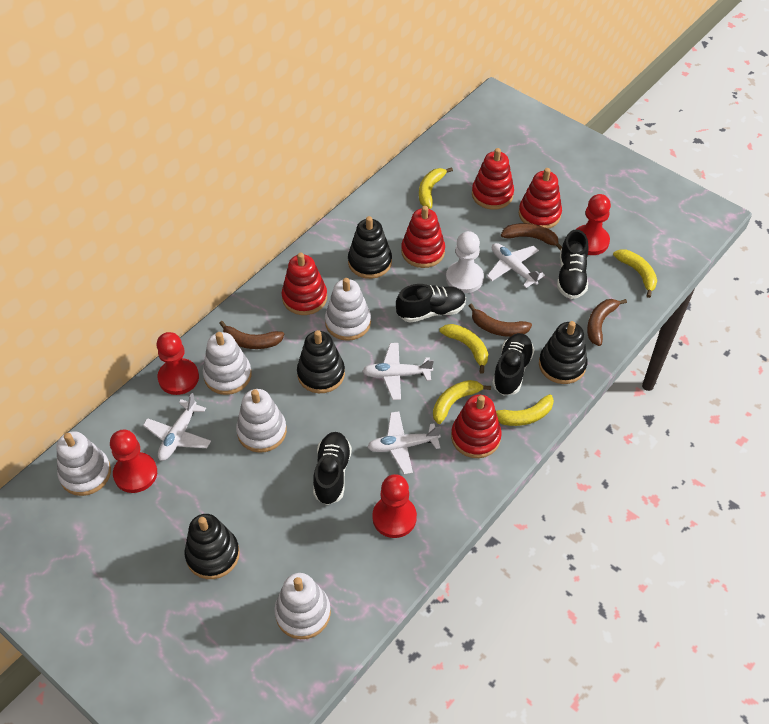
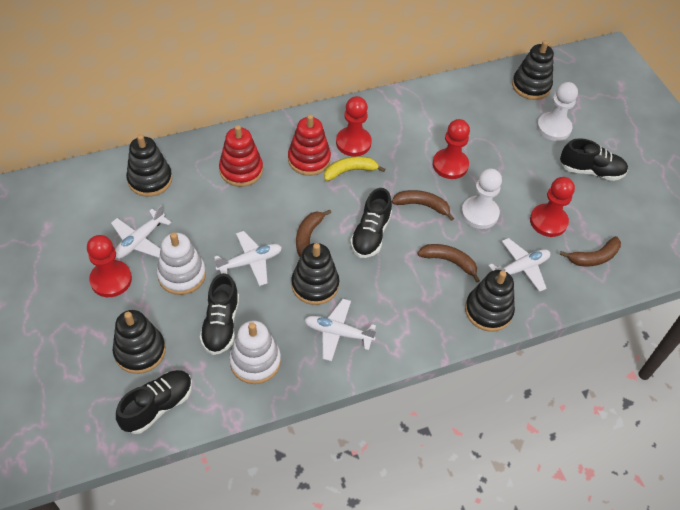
black stacking toy: 4 -> 5
red stacking toy: 5 -> 2
white pawn: 1 -> 2
white stacking toy: 5 -> 2
yellow banana: 5 -> 1

